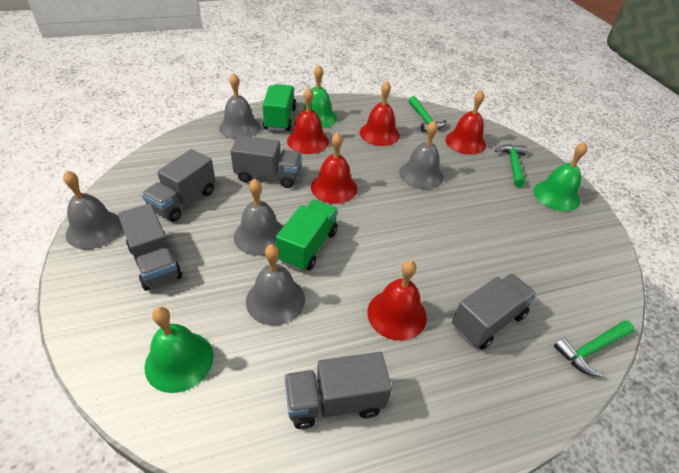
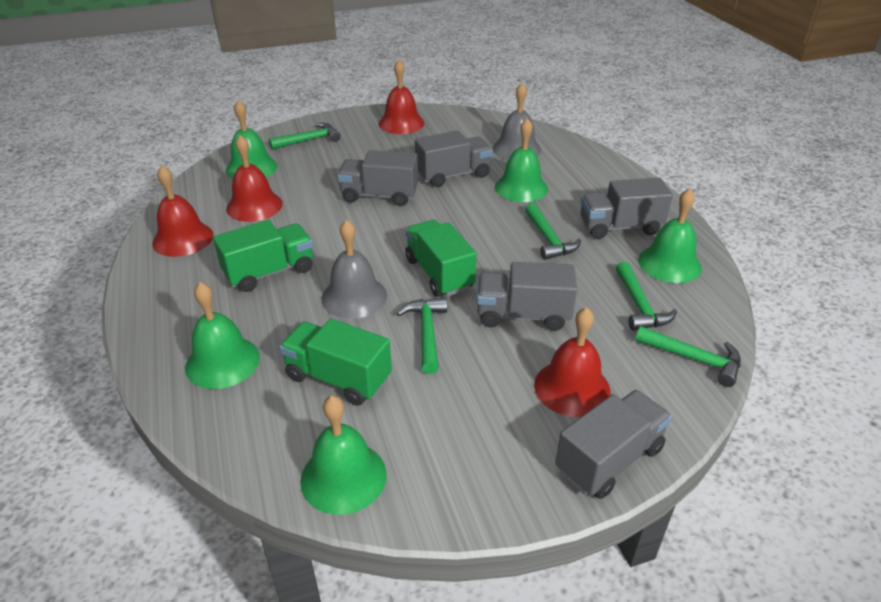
green bell: 3 -> 5
green hammer: 3 -> 5
green truck: 2 -> 3
grey bell: 5 -> 2
red bell: 5 -> 4

